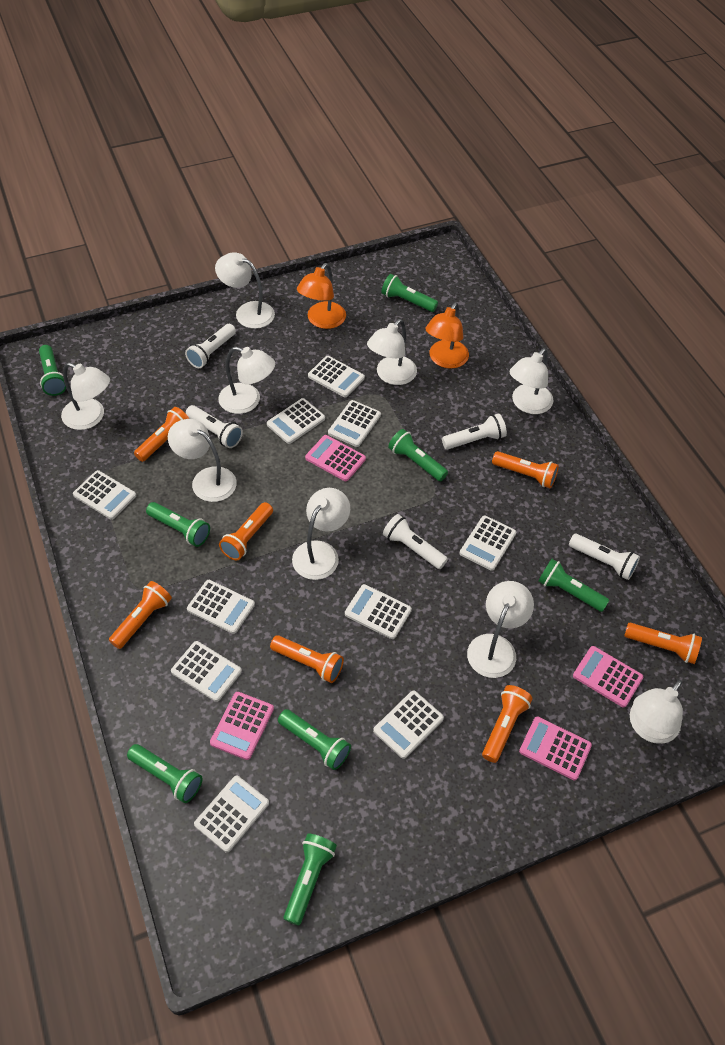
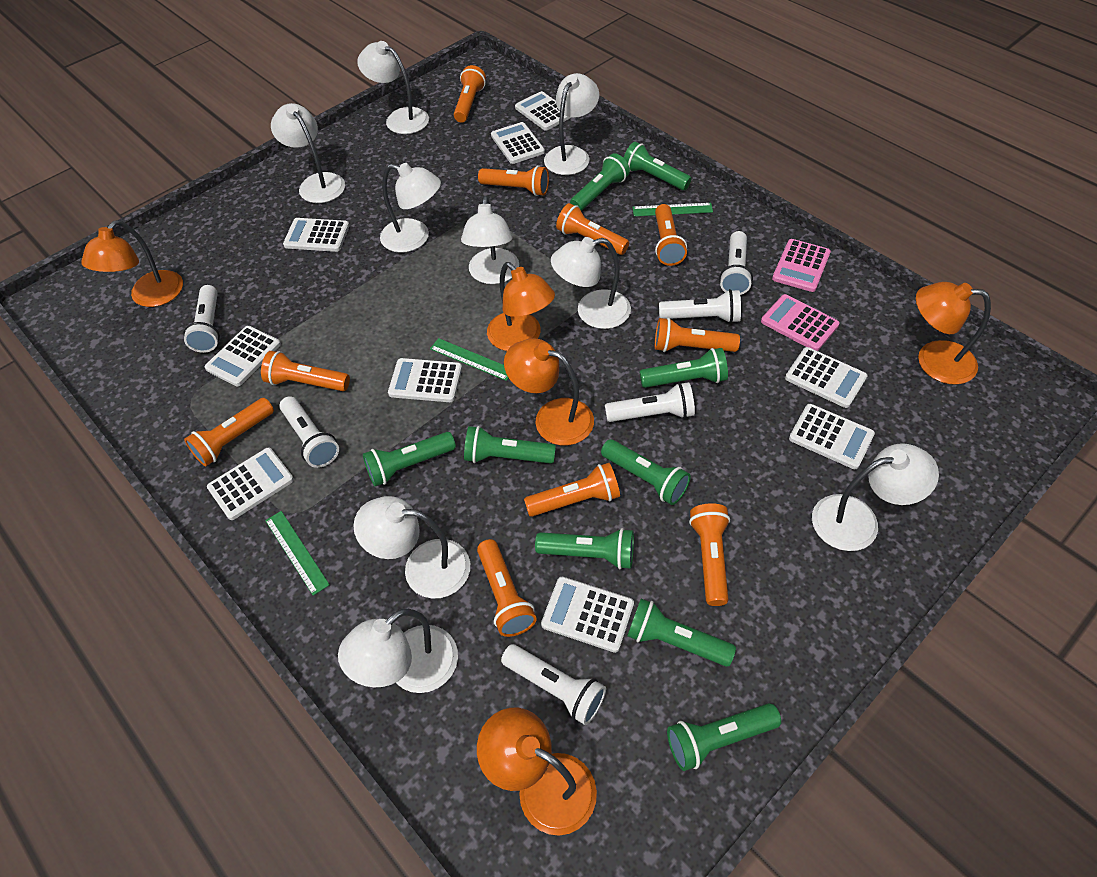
green flashlight: 8 -> 9
green ruler: 0 -> 3
orange flashlight: 7 -> 10
orange lamp: 2 -> 5
pink calculator: 4 -> 2
white calculator: 10 -> 9
white flashlight: 5 -> 6

